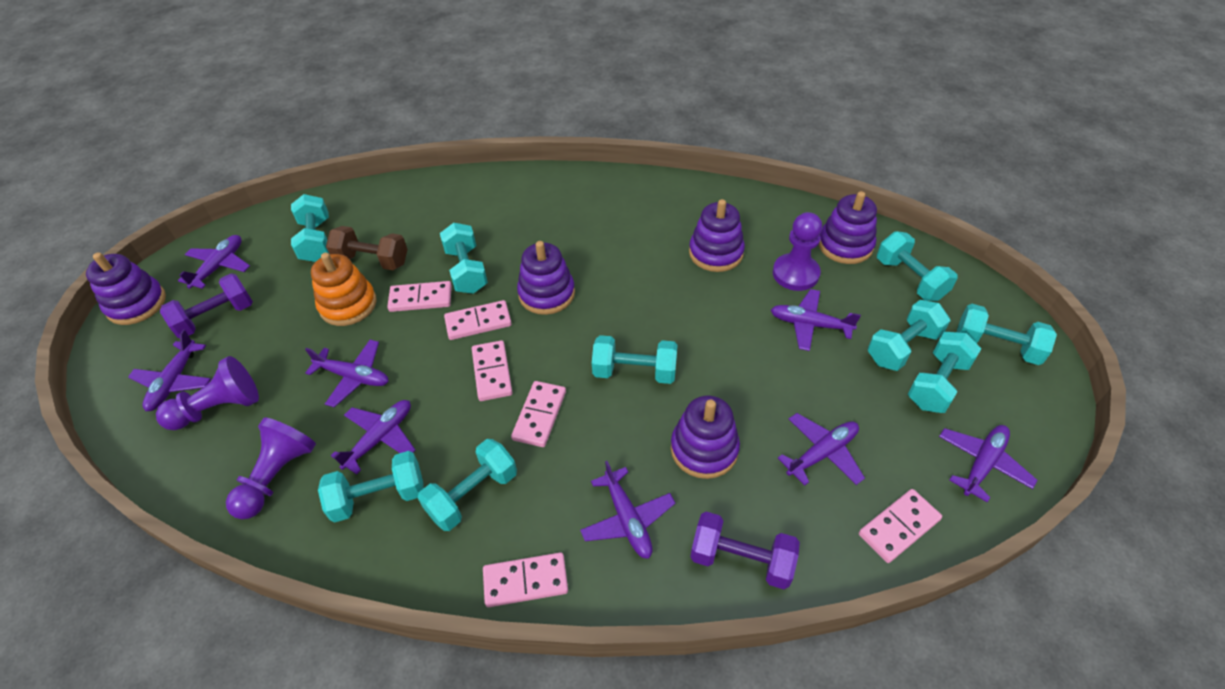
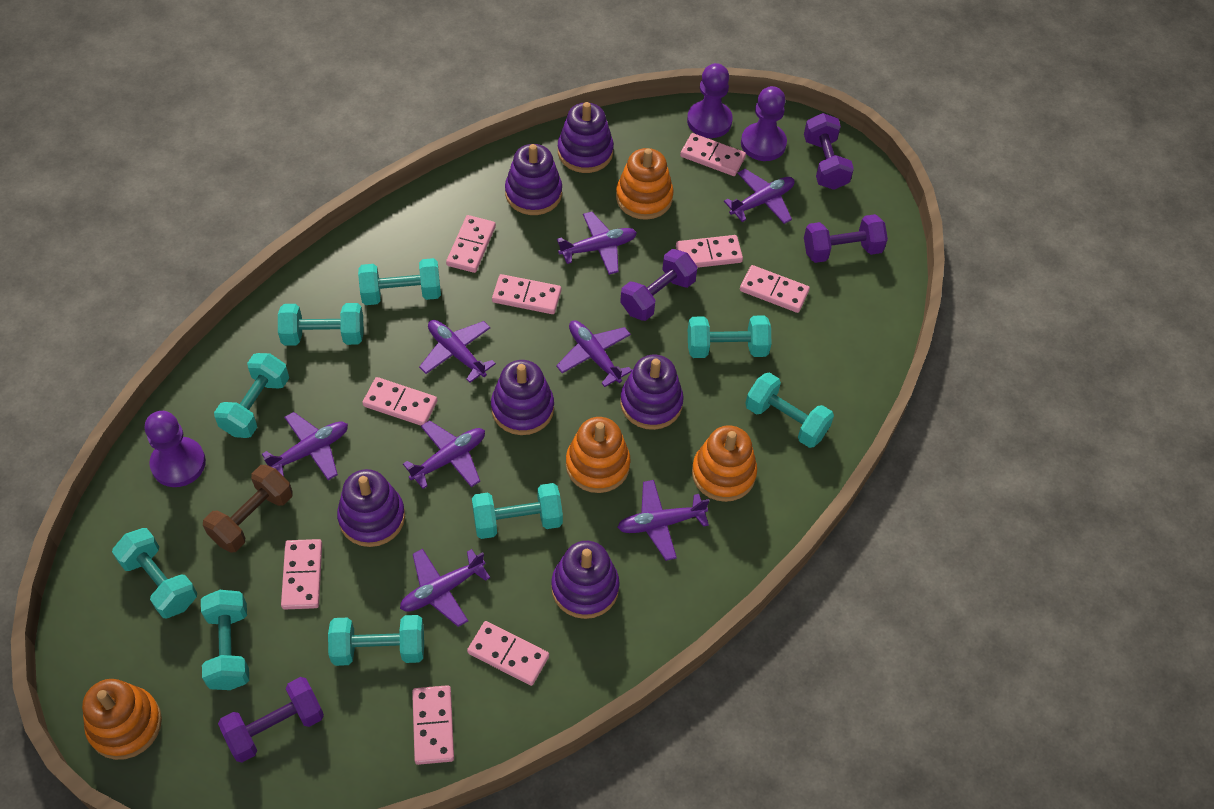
orange stacking toy: 1 -> 4
pink domino: 6 -> 9
purple dumbbell: 2 -> 4
purple stacking toy: 5 -> 6

